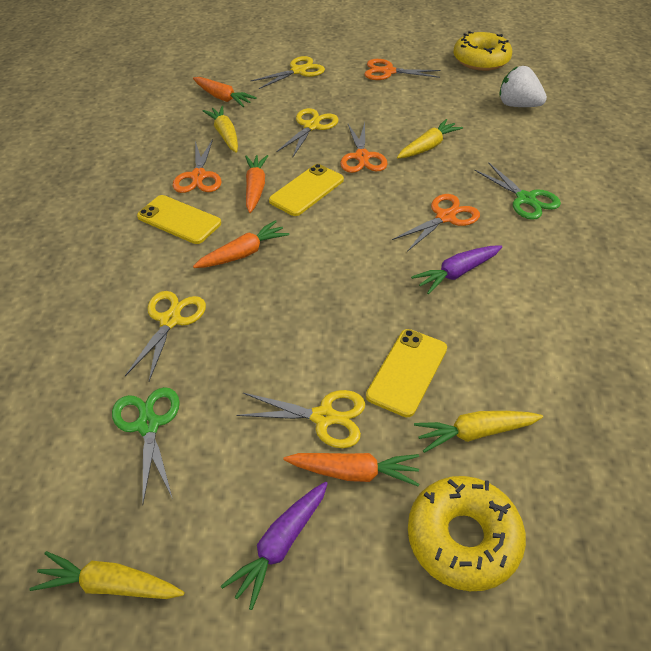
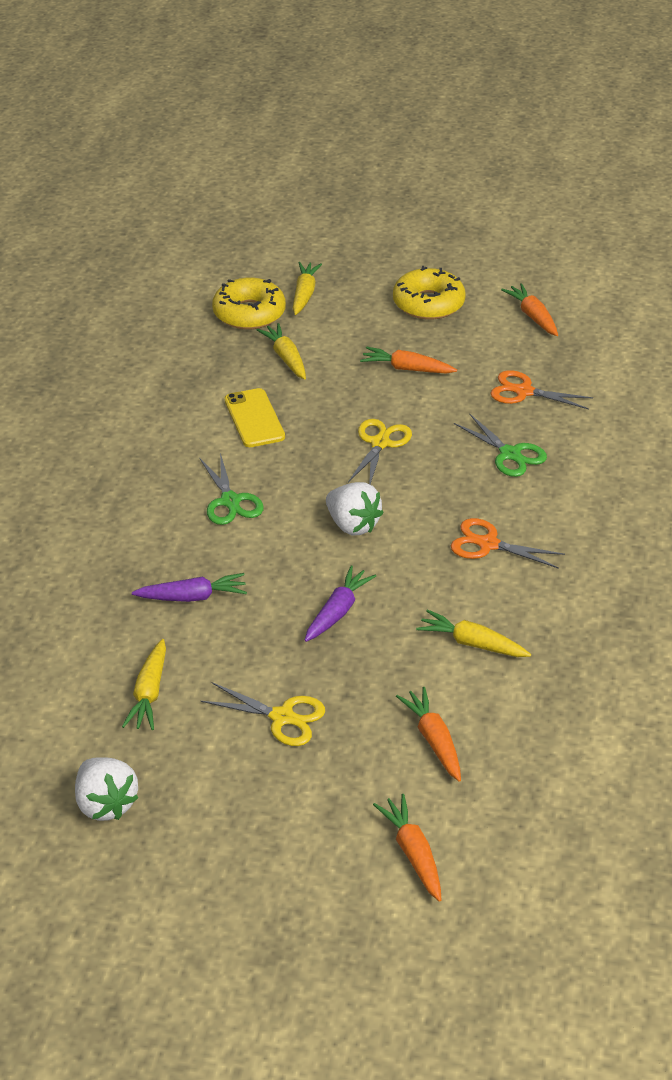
orange scissors: 4 -> 2
white strawberry: 1 -> 2
yellow phone: 3 -> 1
yellow scissors: 4 -> 2

